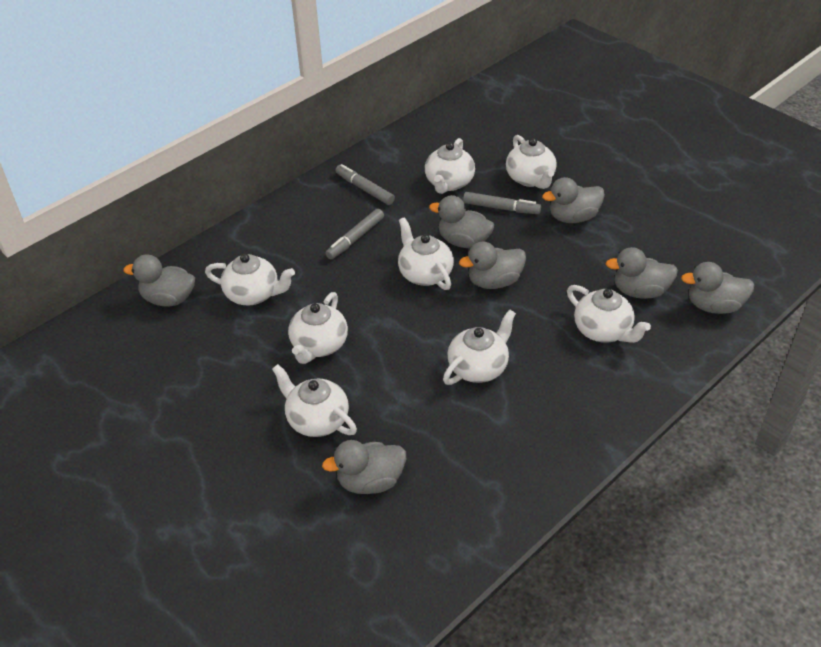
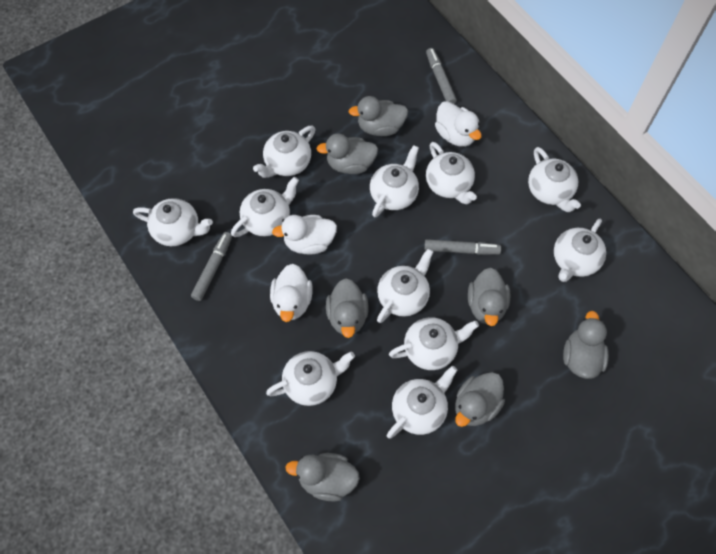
white duck: 0 -> 3
white teapot: 8 -> 11

